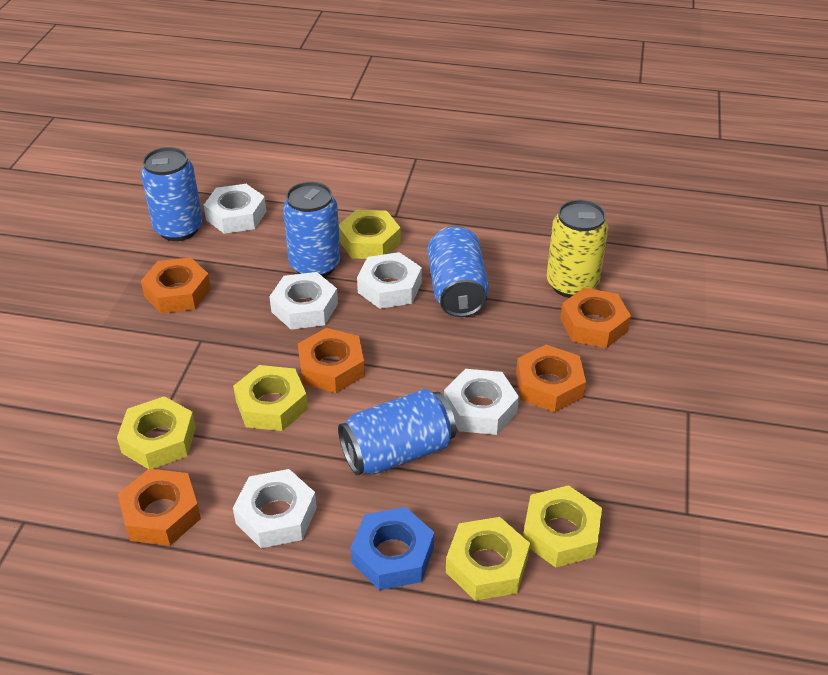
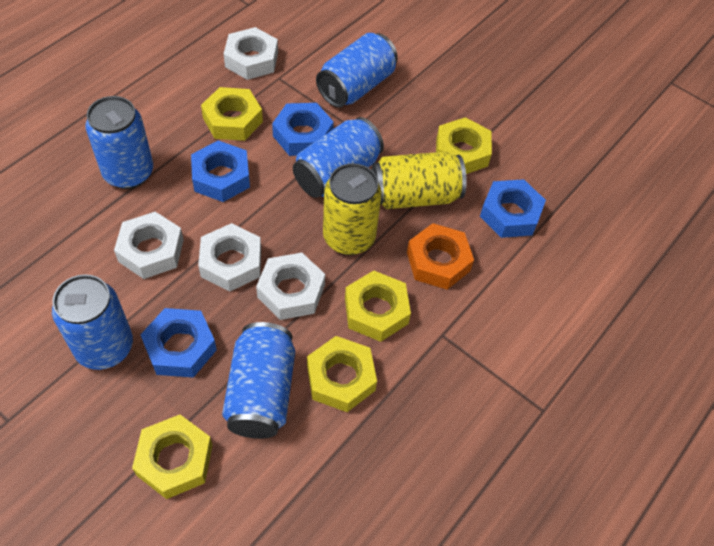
blue can: 4 -> 5
blue nut: 1 -> 4
orange nut: 5 -> 1
white nut: 5 -> 4
yellow can: 1 -> 2

